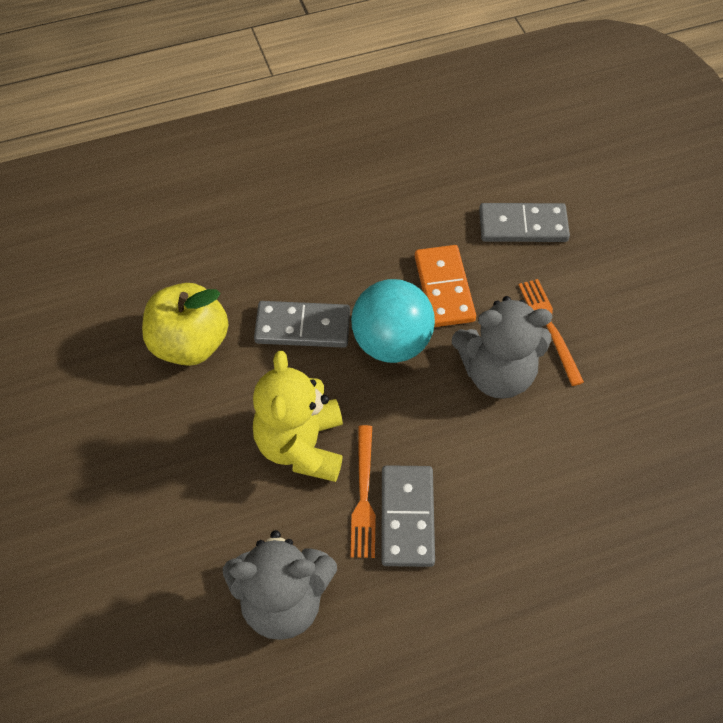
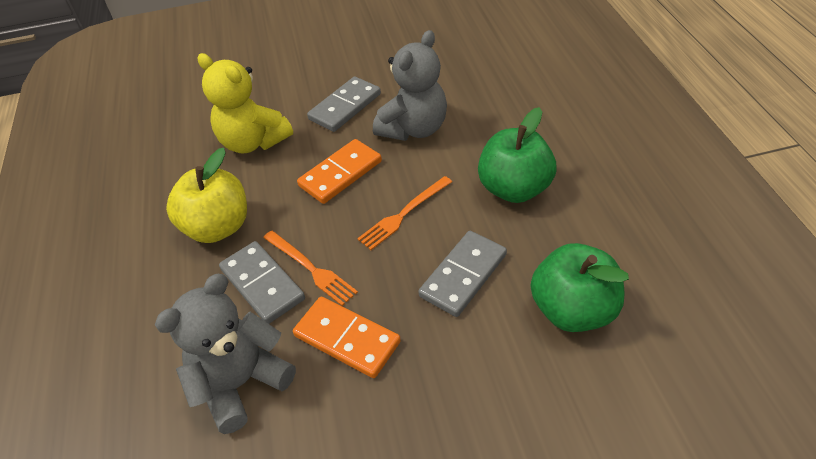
green apple: 0 -> 2
orange domino: 1 -> 2
turquoise ball: 1 -> 0

